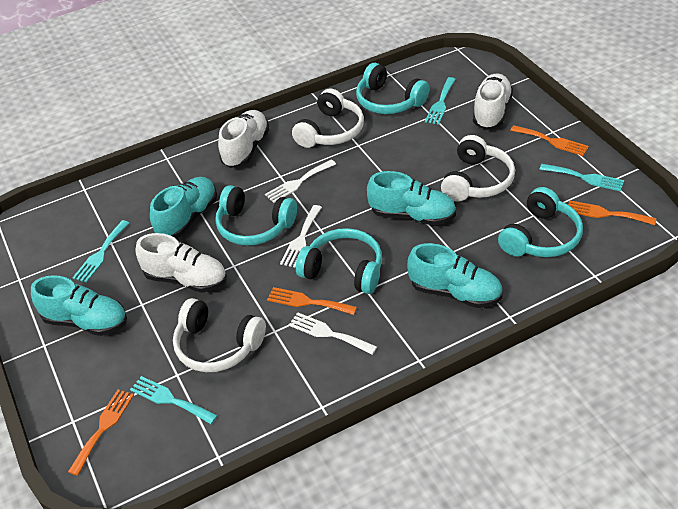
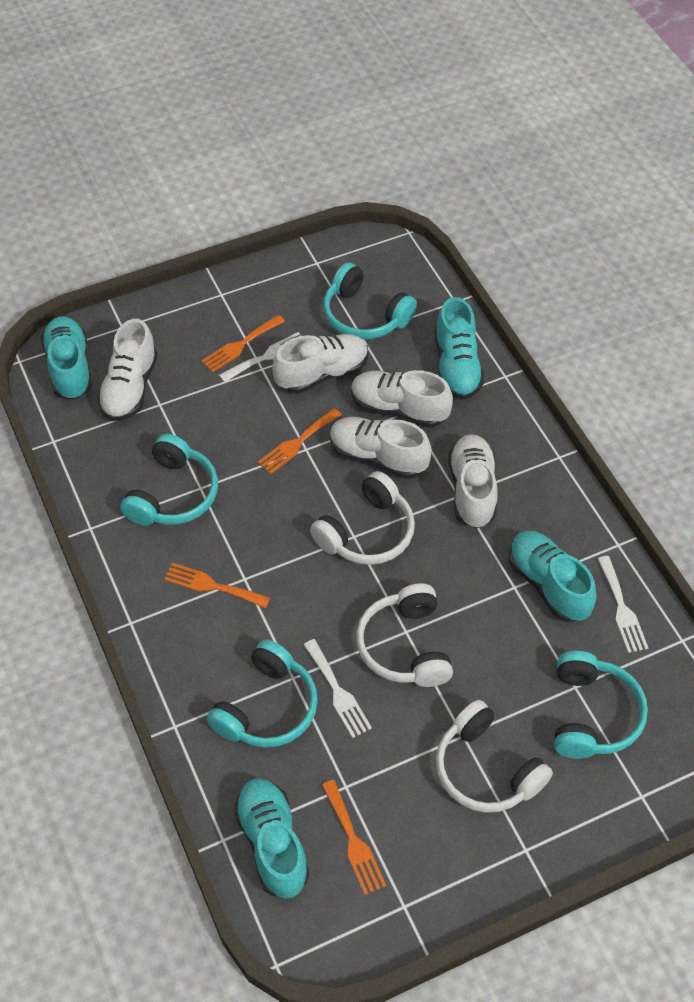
turquoise fork: 4 -> 0
white shoe: 3 -> 5

